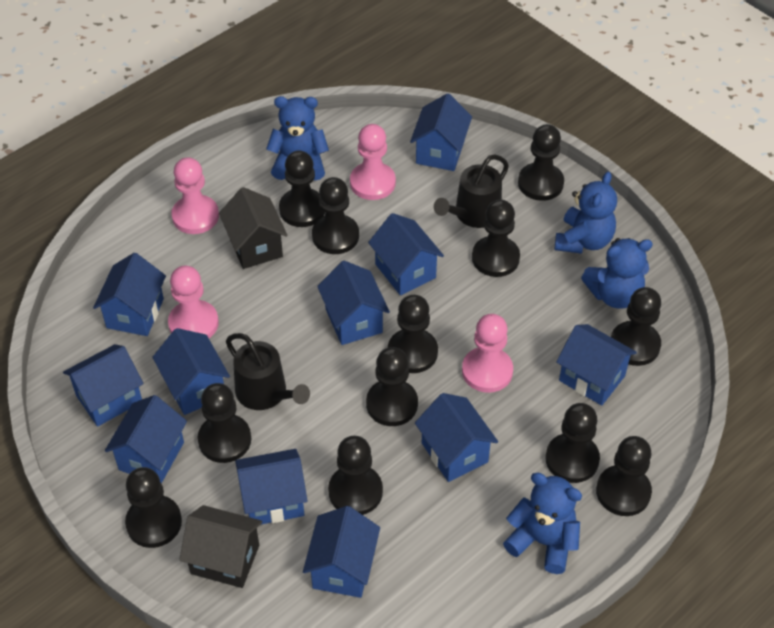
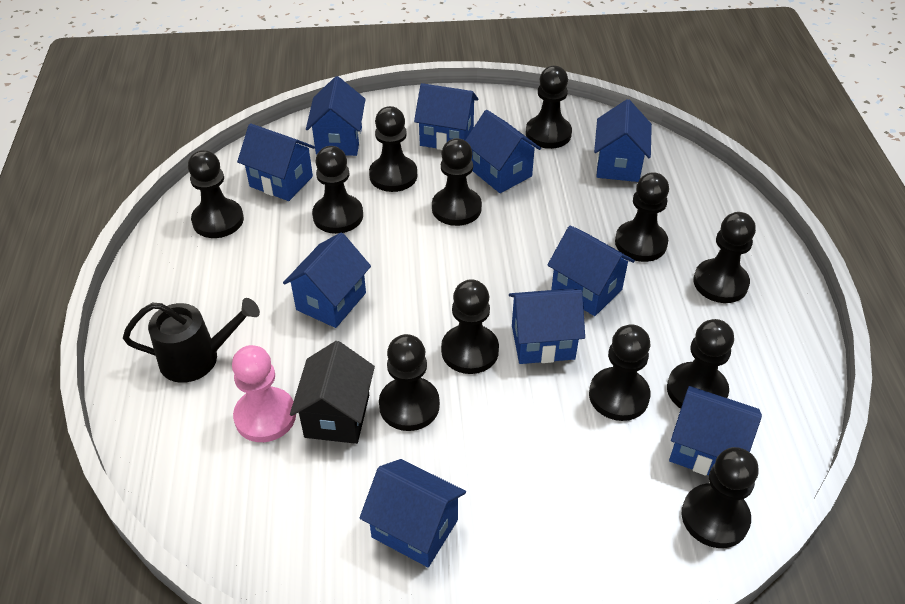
black house: 2 -> 1
black watering can: 2 -> 1
blue house: 11 -> 10
blue teddy bear: 4 -> 0
pink pawn: 4 -> 1

